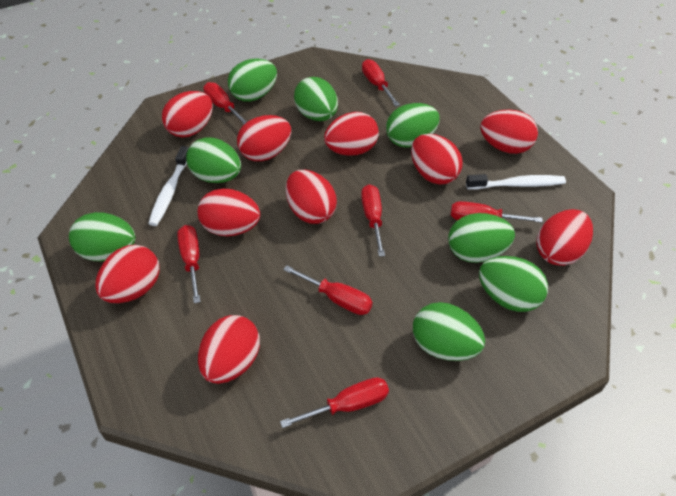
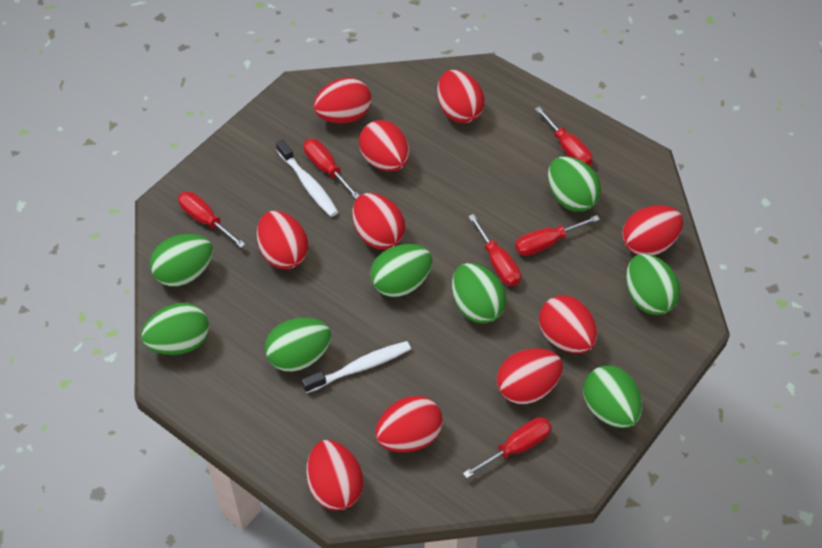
red screwdriver: 7 -> 6

